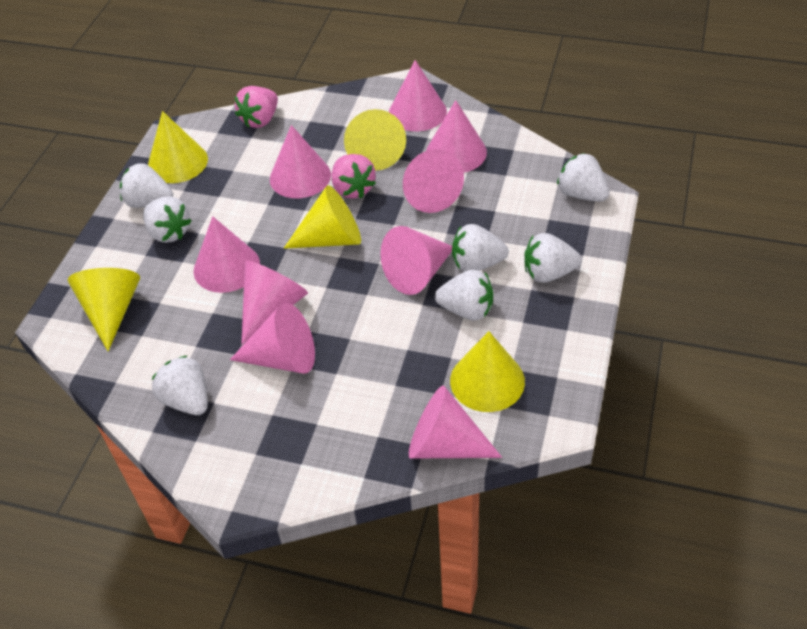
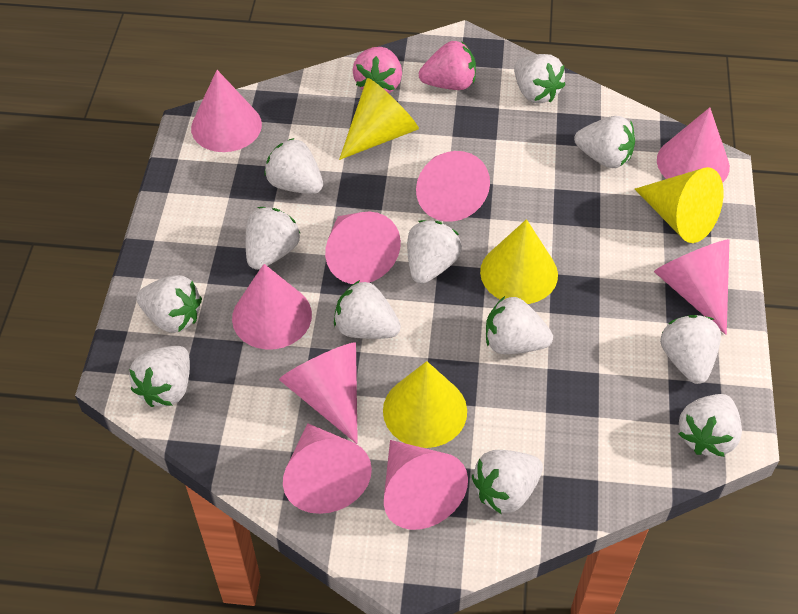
white strawberry: 7 -> 12
yellow cone: 5 -> 4

